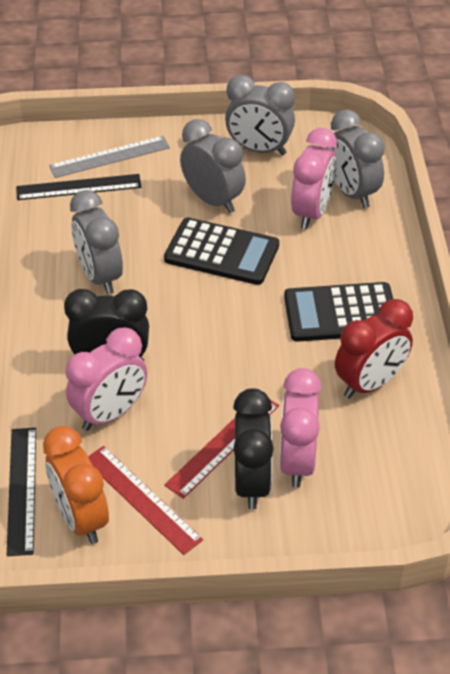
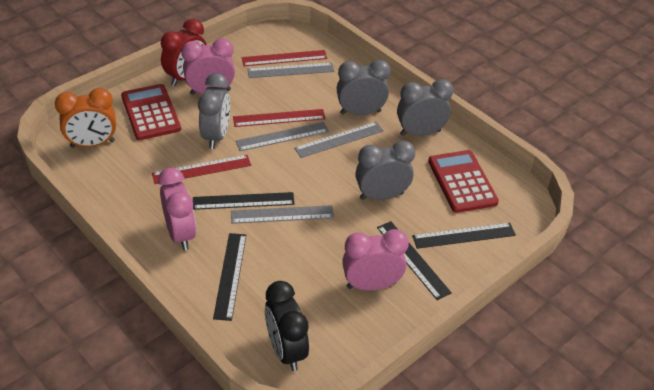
black calculator: 2 -> 0
black clock: 2 -> 1
black ruler: 2 -> 4
grey ruler: 1 -> 4
red calculator: 0 -> 2
red ruler: 2 -> 3

